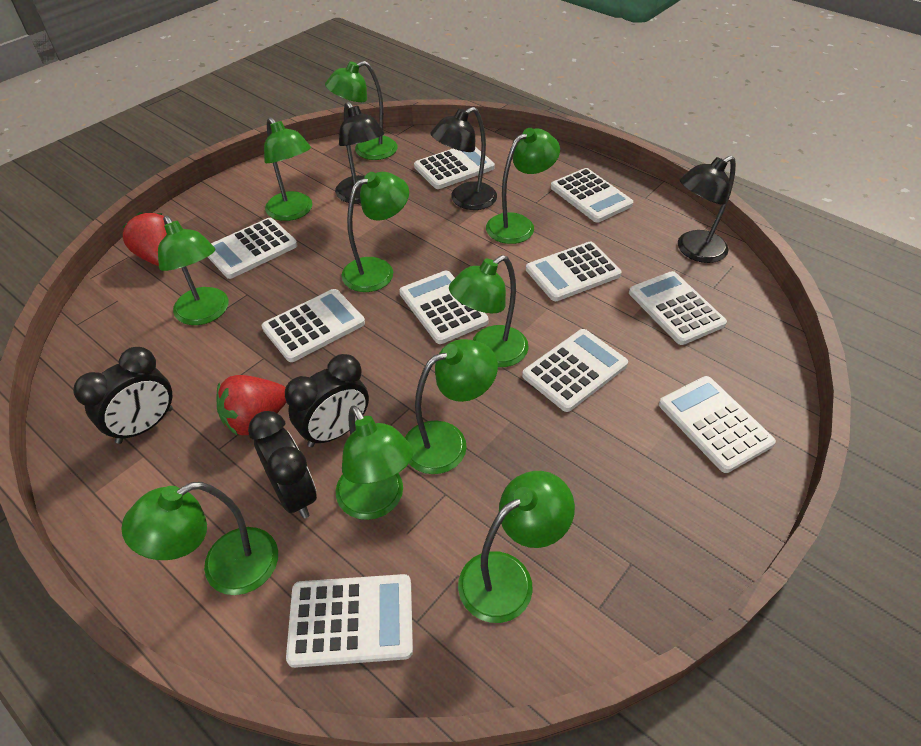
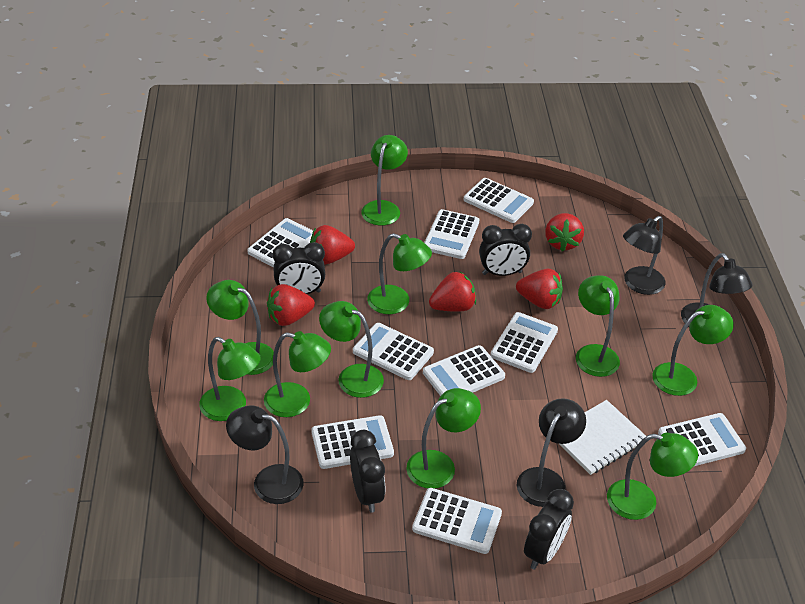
black clock: 3 -> 4
black lamp: 3 -> 4
red strawberry: 2 -> 5
white calculator: 10 -> 9
white notebook: 0 -> 1

